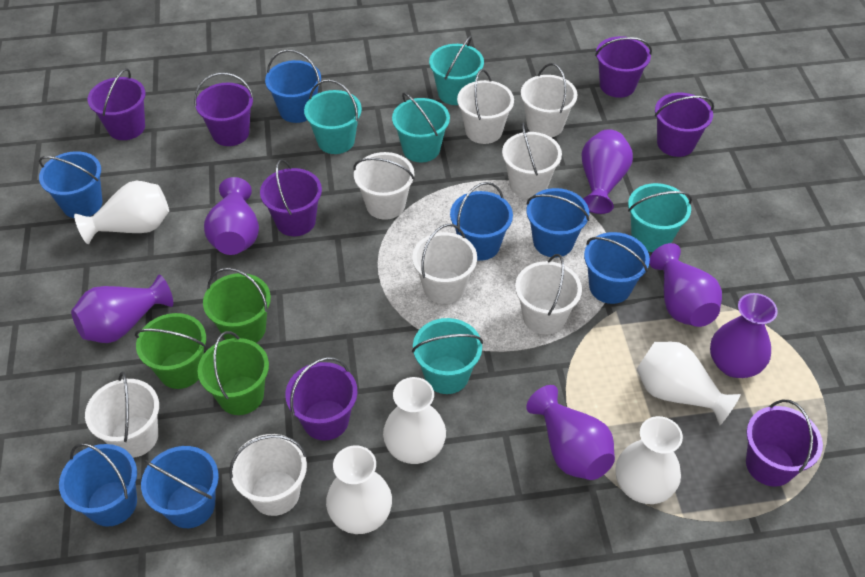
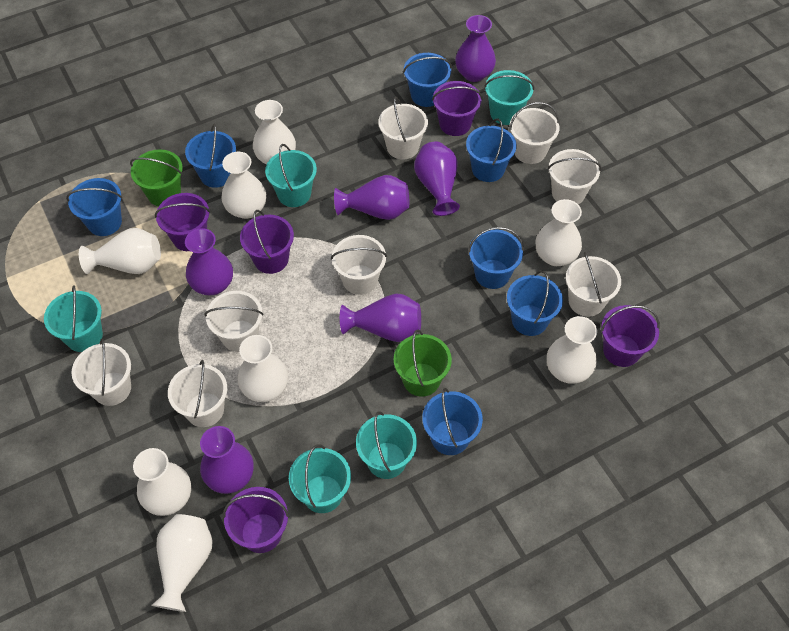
green bucket: 3 -> 2
purple bucket: 7 -> 5
white vase: 5 -> 8

